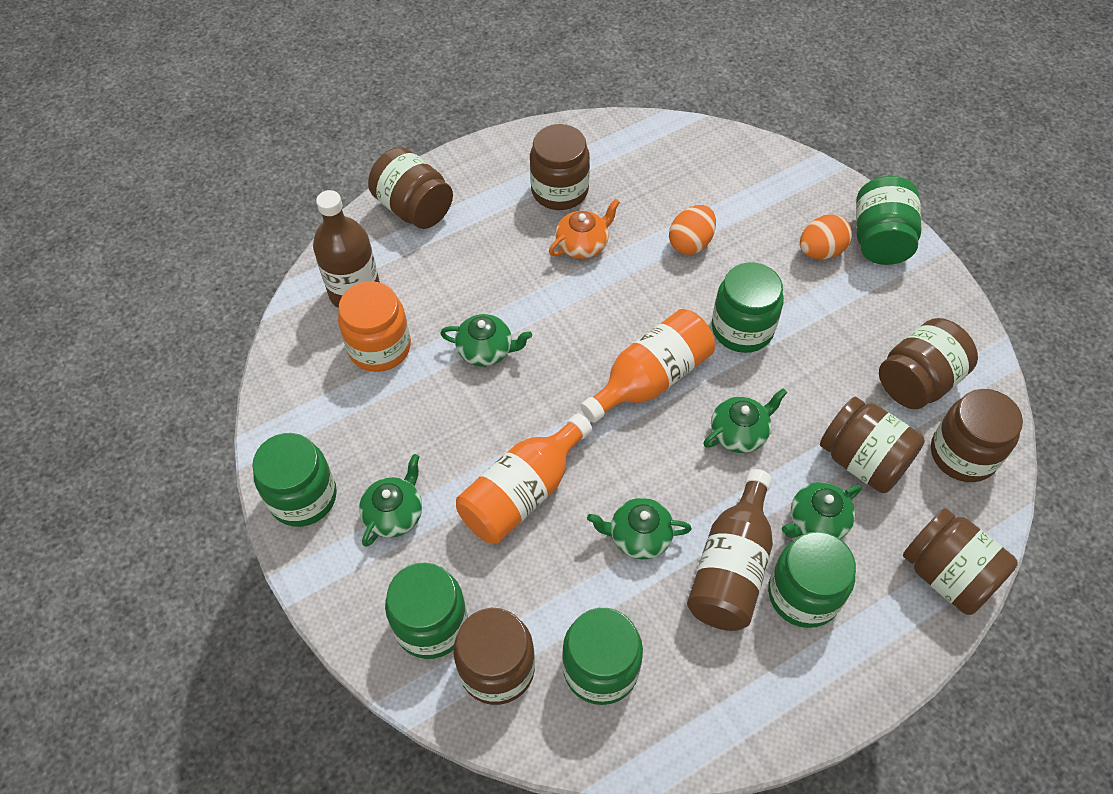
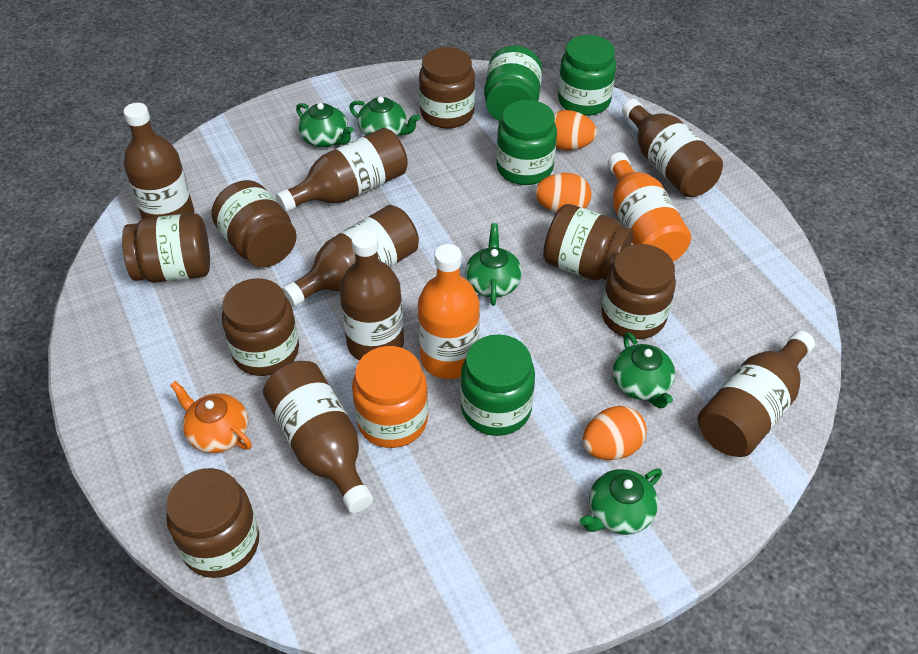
brown bottle: 2 -> 7
green jar: 6 -> 4
orange egg: 2 -> 3

